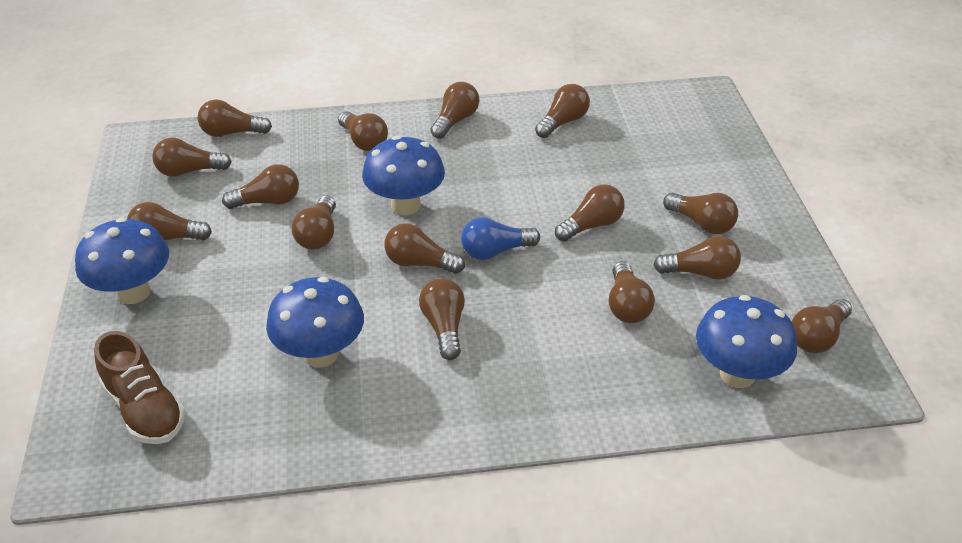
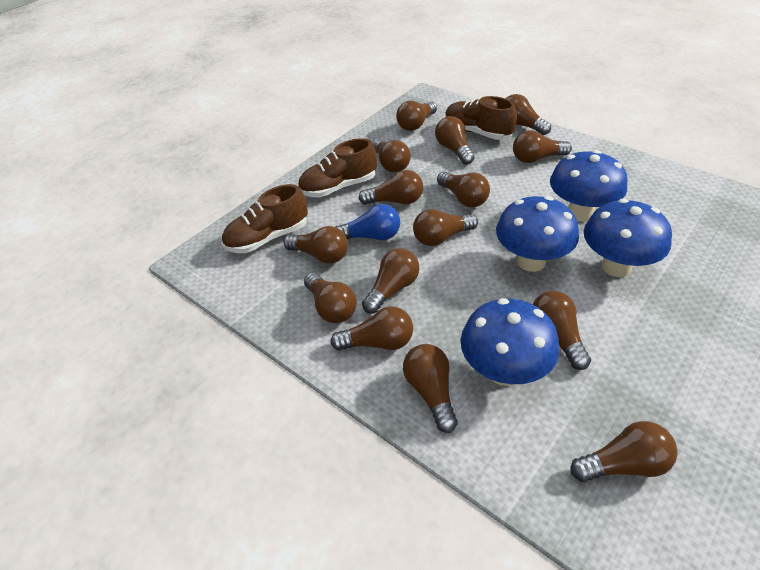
brown shoe: 1 -> 3

